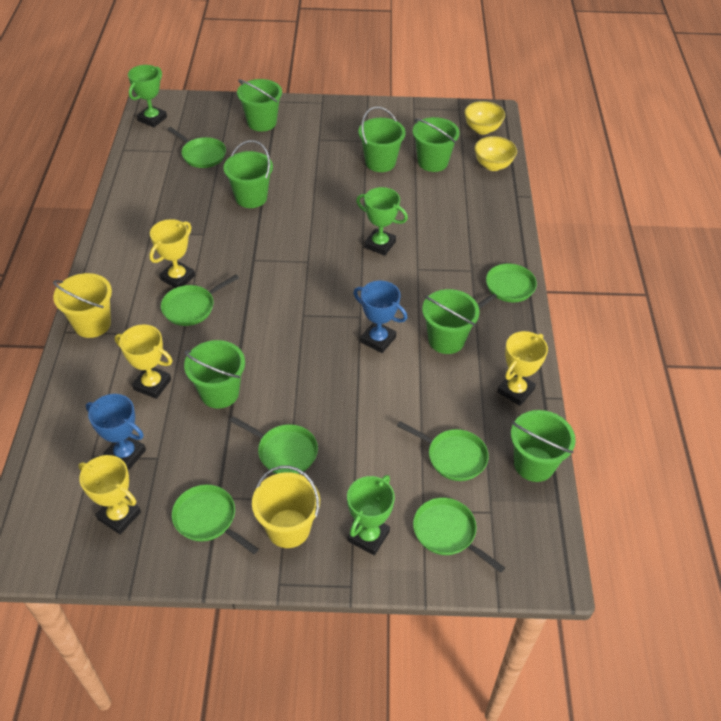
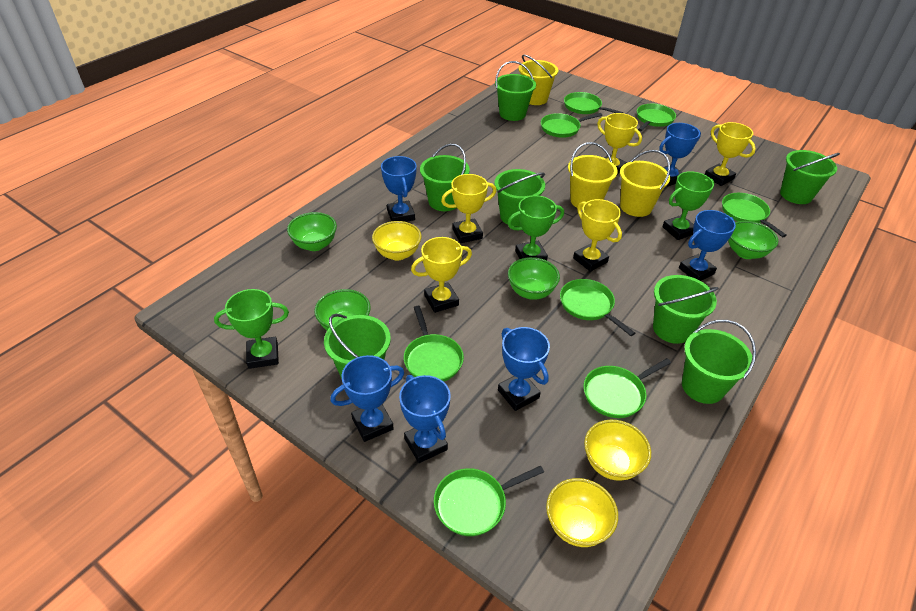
blue trophy: 2 -> 6
green bowl: 0 -> 4
green pan: 7 -> 8
yellow bowl: 2 -> 3
yellow bucket: 2 -> 3
yellow trophy: 4 -> 5

